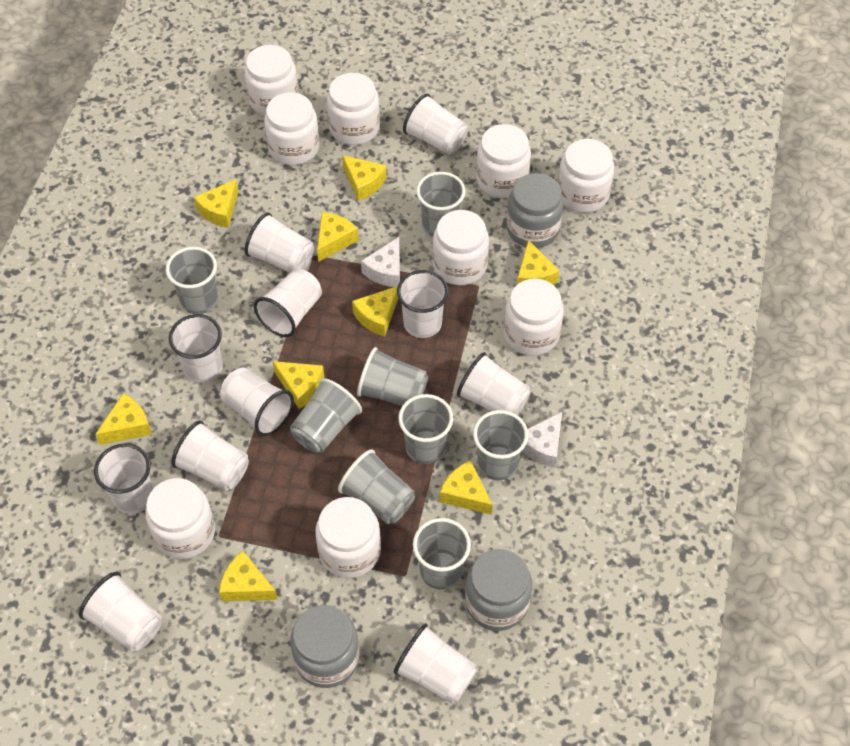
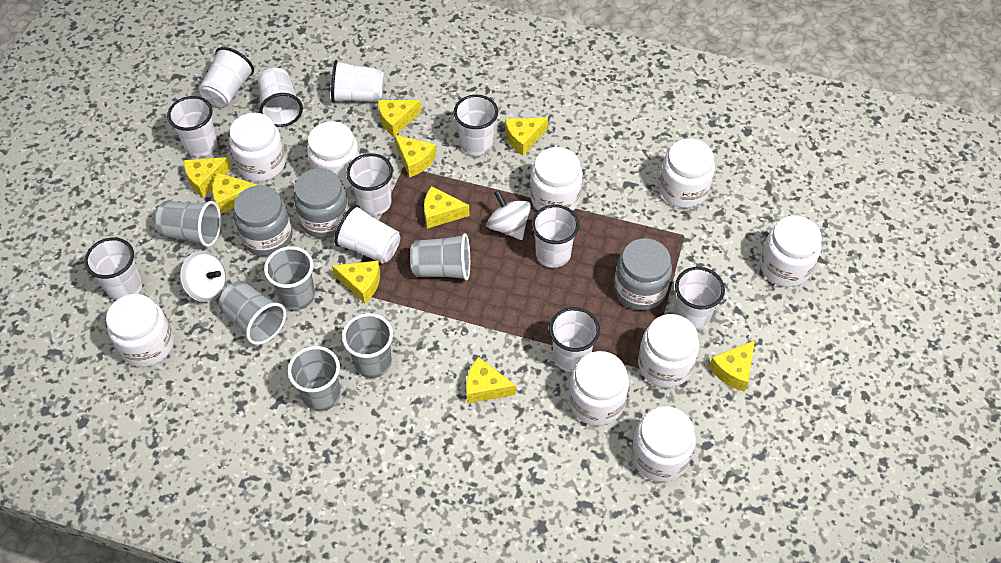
grey cup: 8 -> 6
white cheese: 2 -> 0
white spinning top: 0 -> 2

